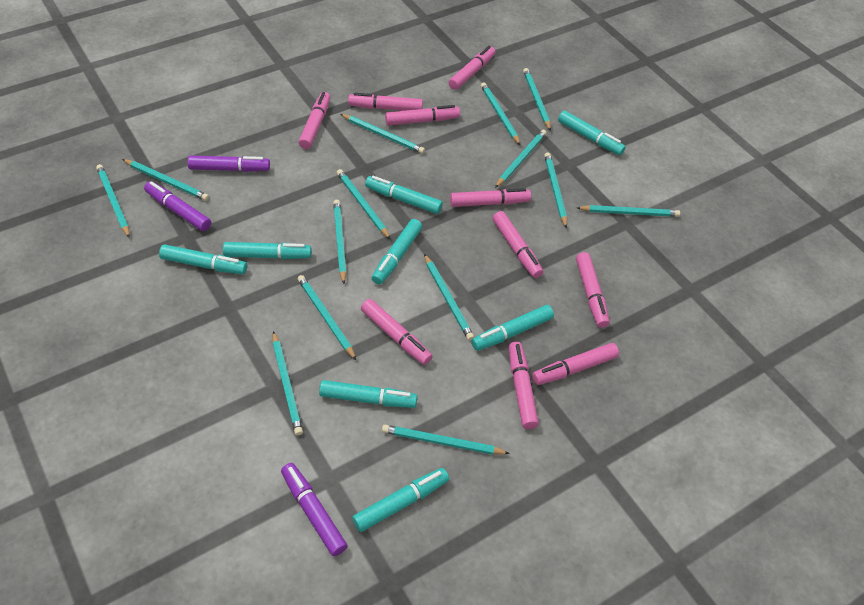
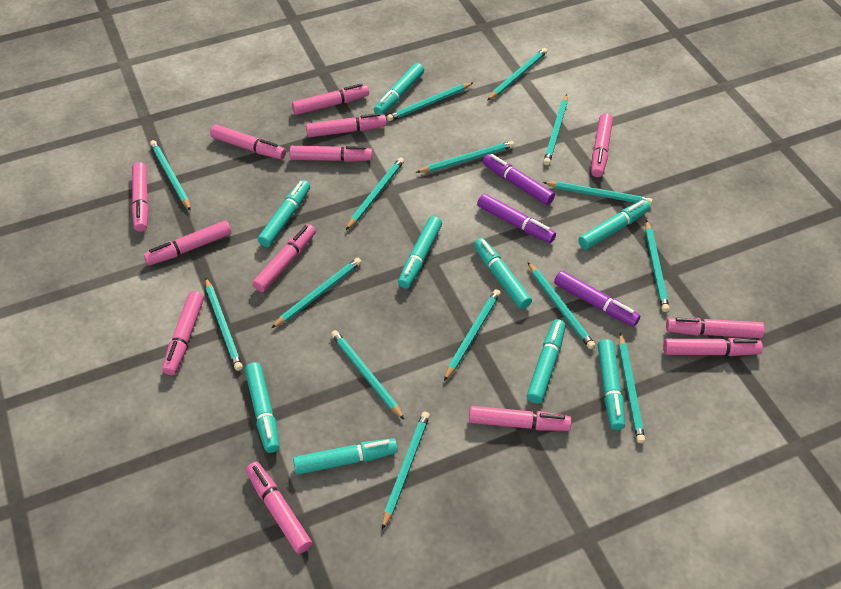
pink marker: 10 -> 13
turquoise marker: 8 -> 9
turquoise pencil: 14 -> 15

